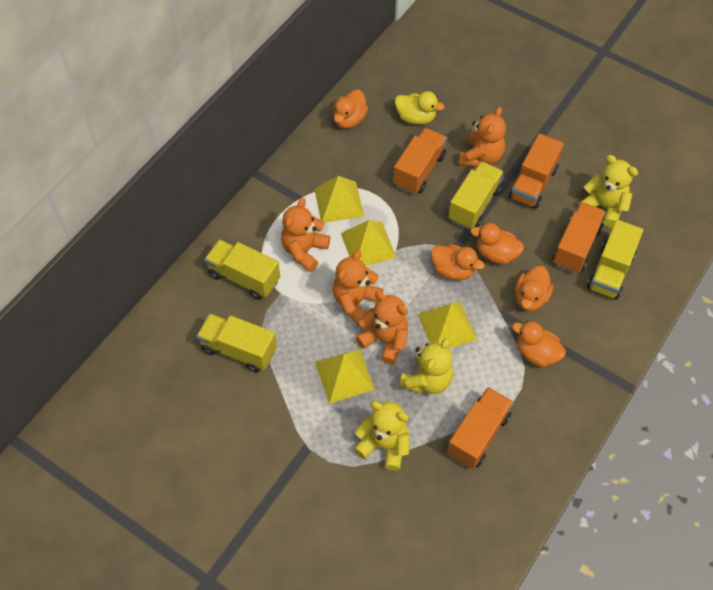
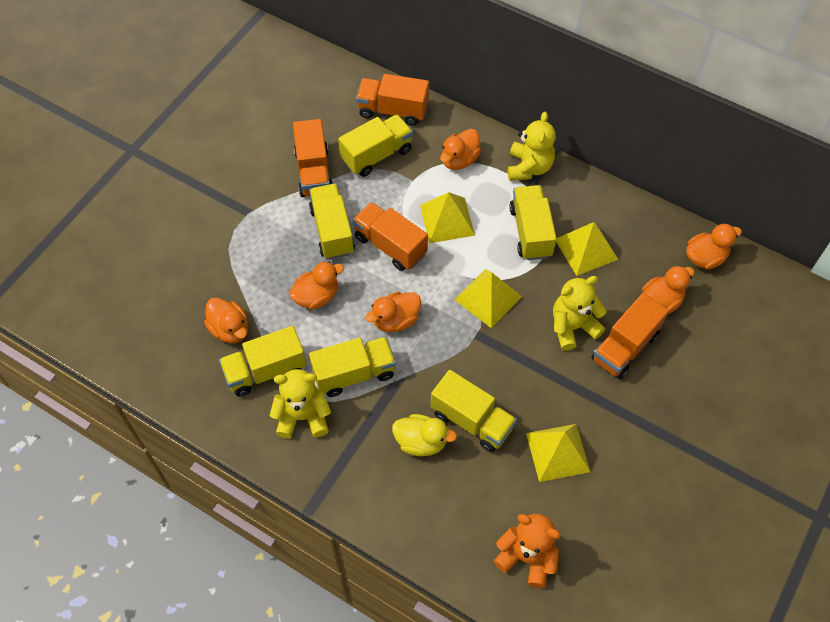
orange duck: 5 -> 6
orange teddy bear: 4 -> 1
yellow truck: 4 -> 6

